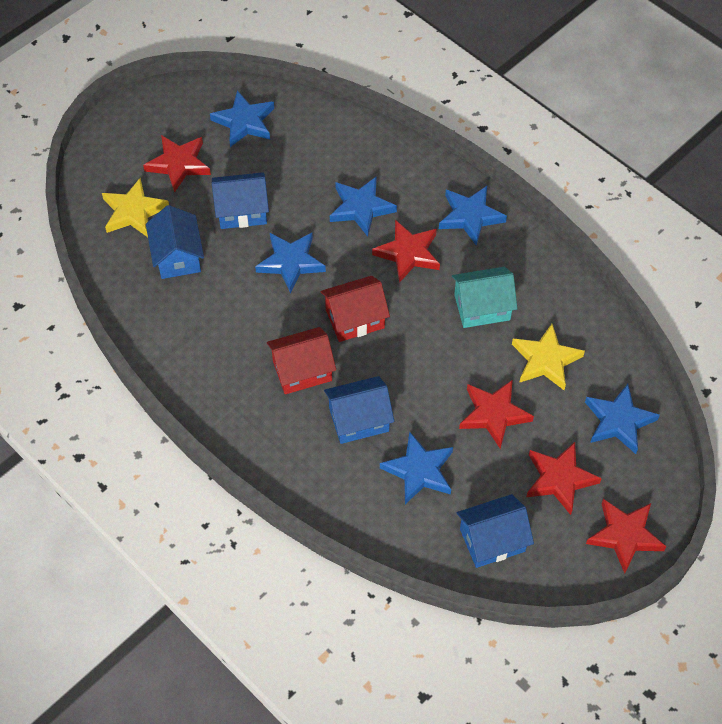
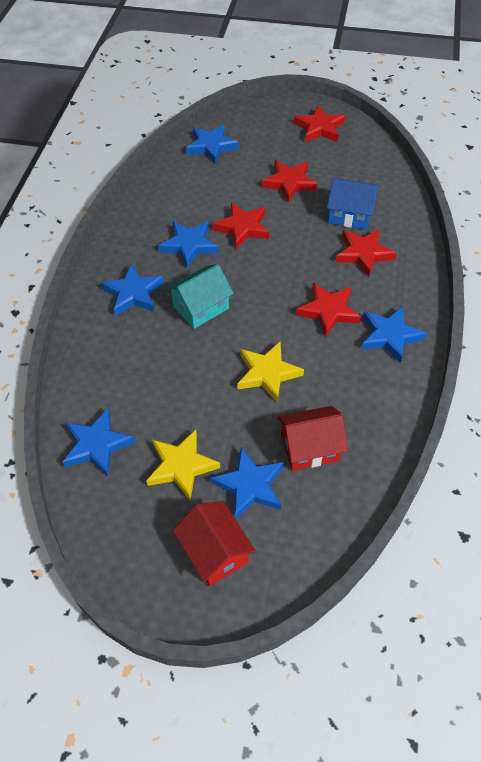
blue house: 4 -> 1

